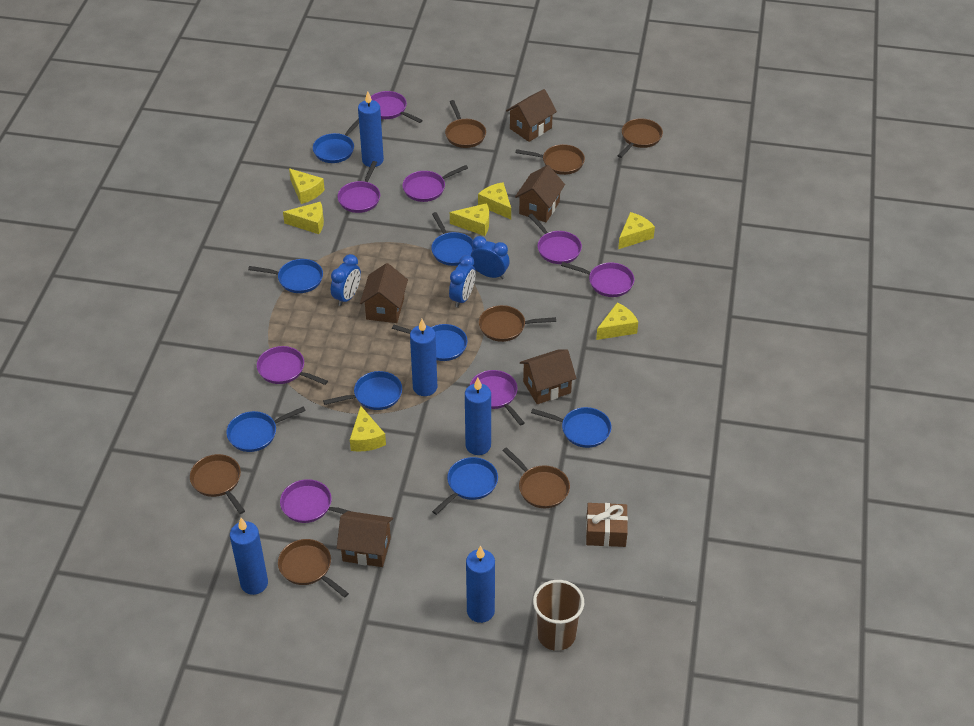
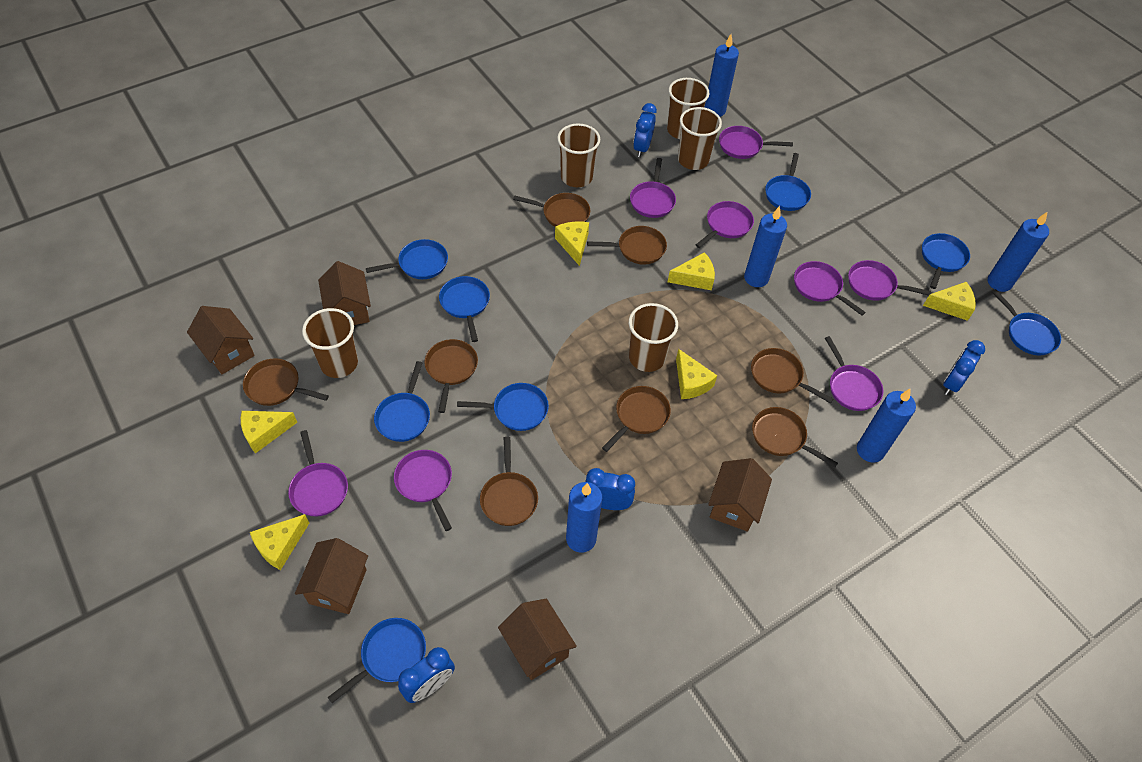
blue clock: 3 -> 4
brown cup: 1 -> 5
brown gift: 1 -> 0
brown pan: 7 -> 8
yellow cheese: 7 -> 6

